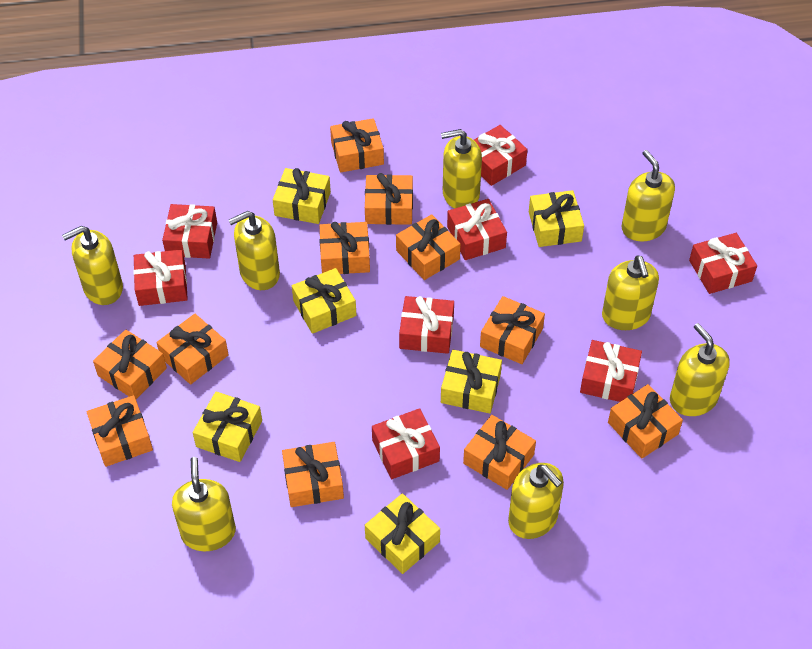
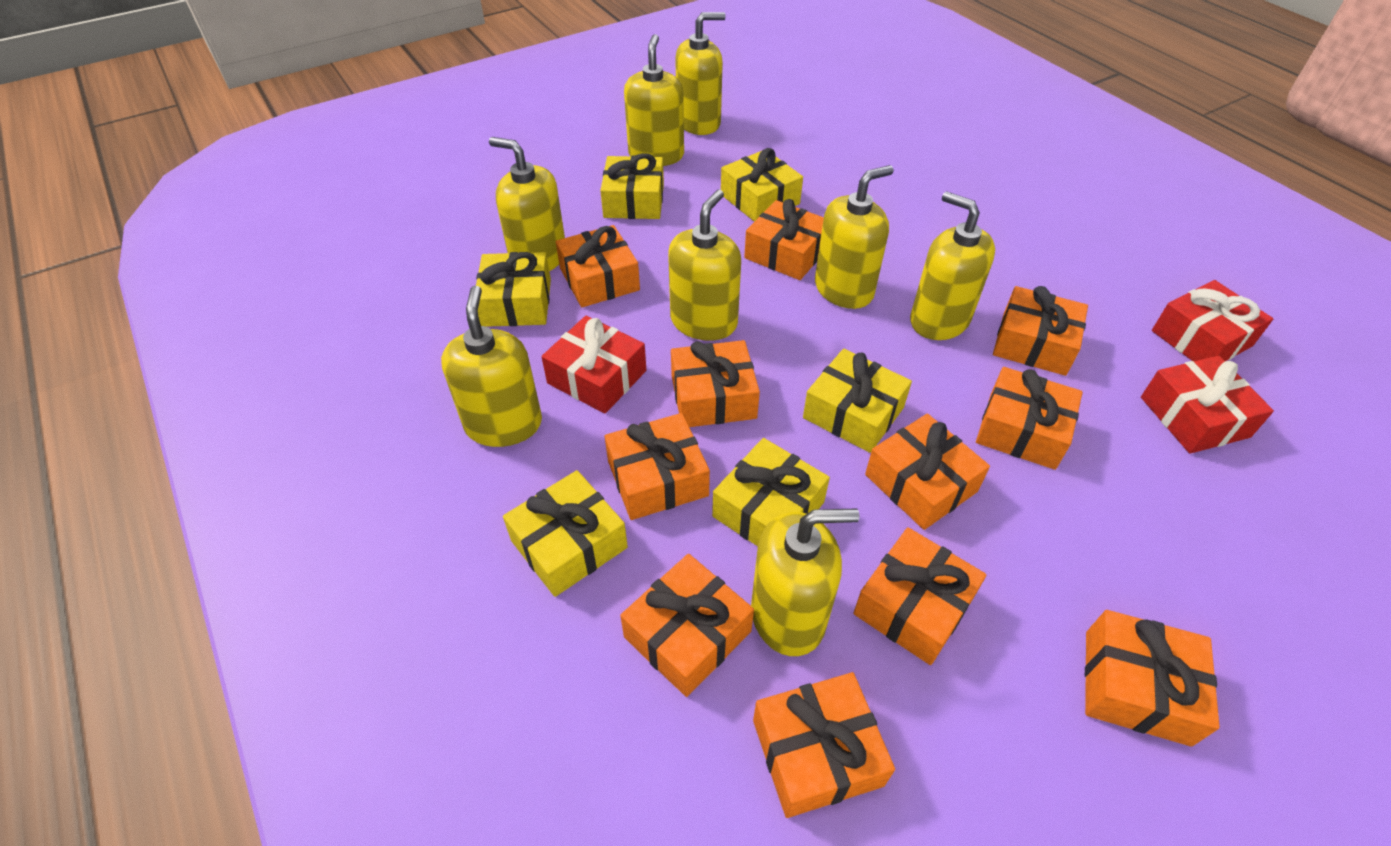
red gift: 8 -> 3

